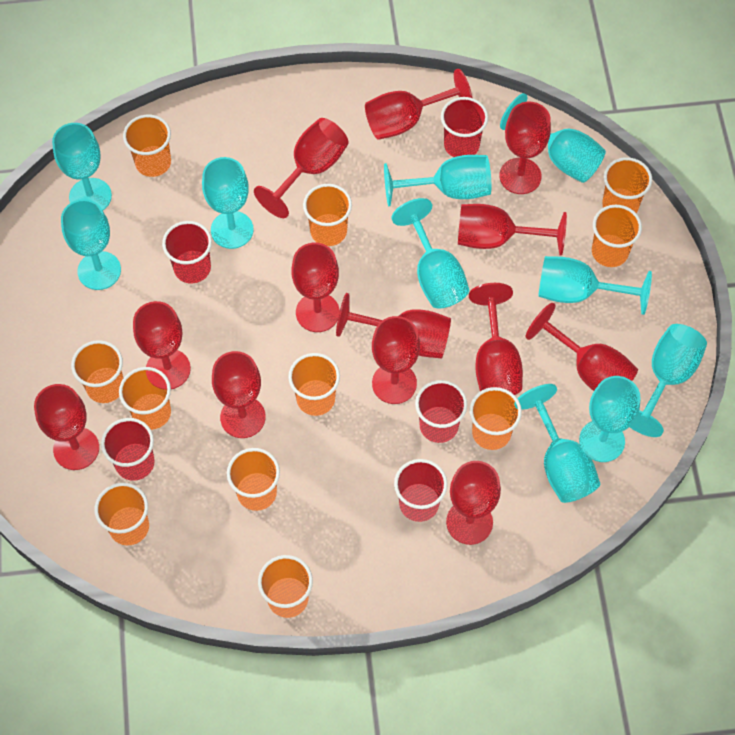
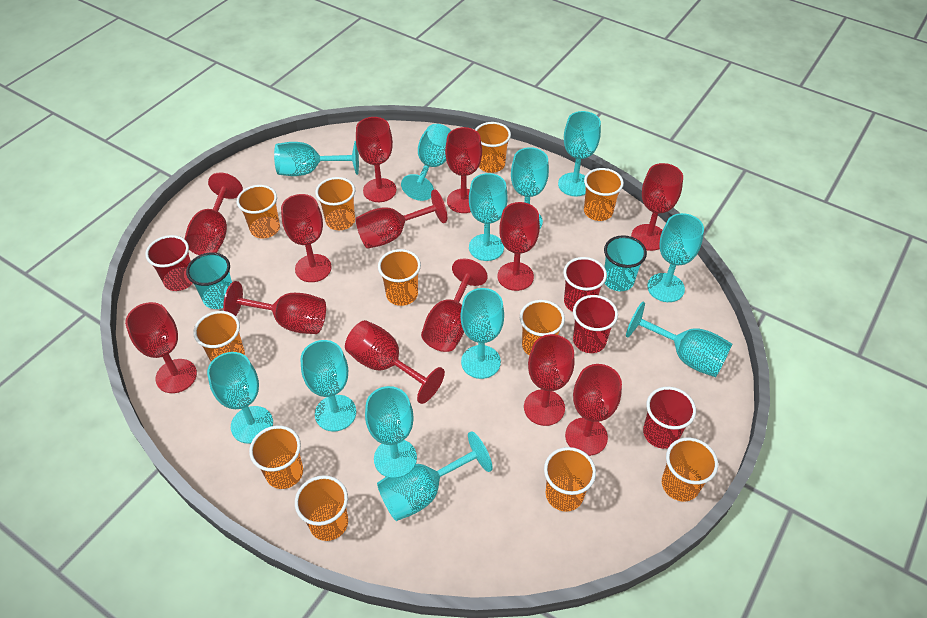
red cup: 5 -> 4
turquoise cup: 0 -> 2
turquoise goblet: 10 -> 12

